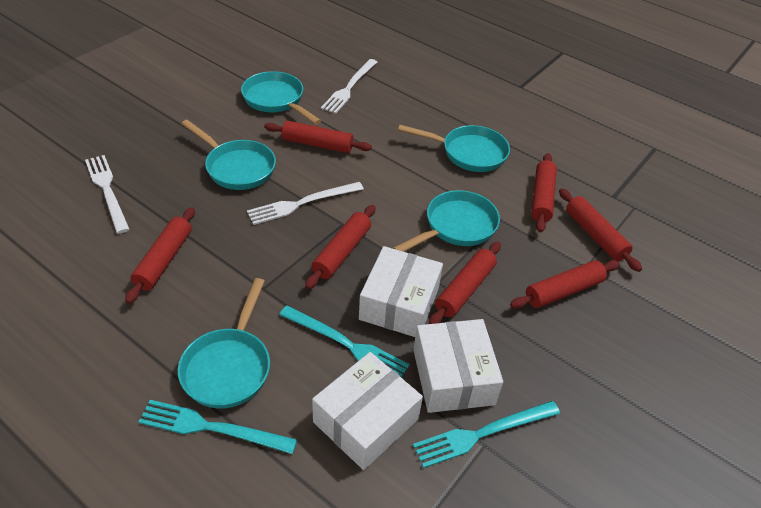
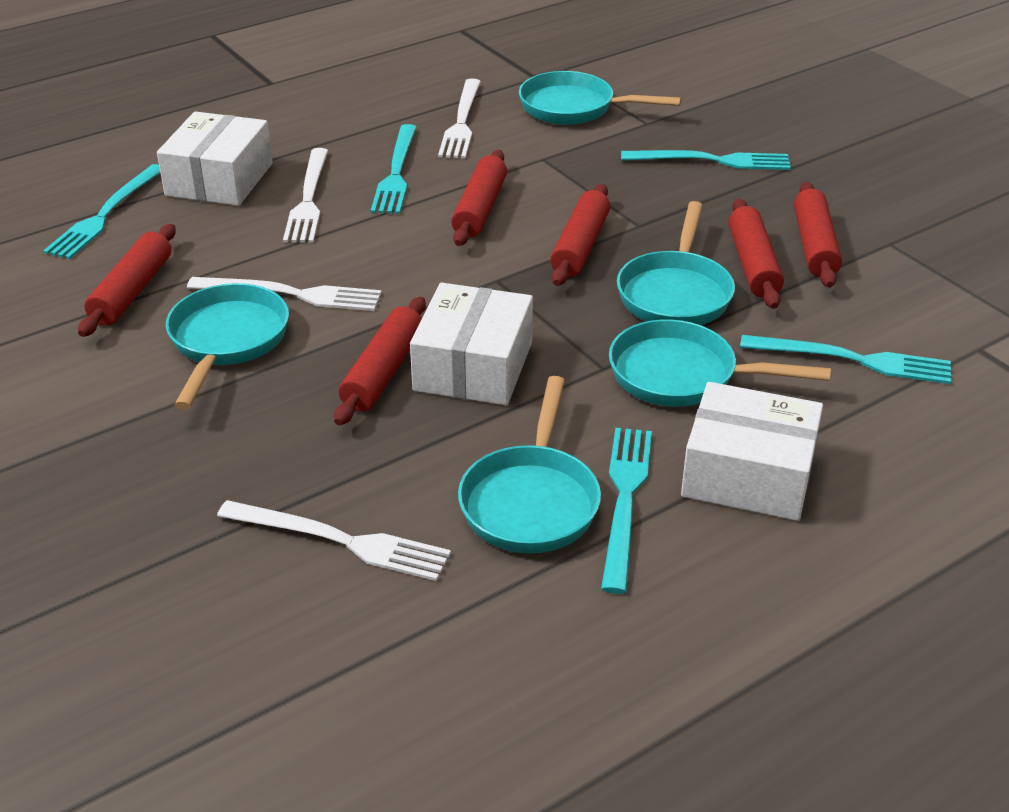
red rolling pin: 7 -> 6
turquoise fork: 3 -> 5
white fork: 3 -> 4

